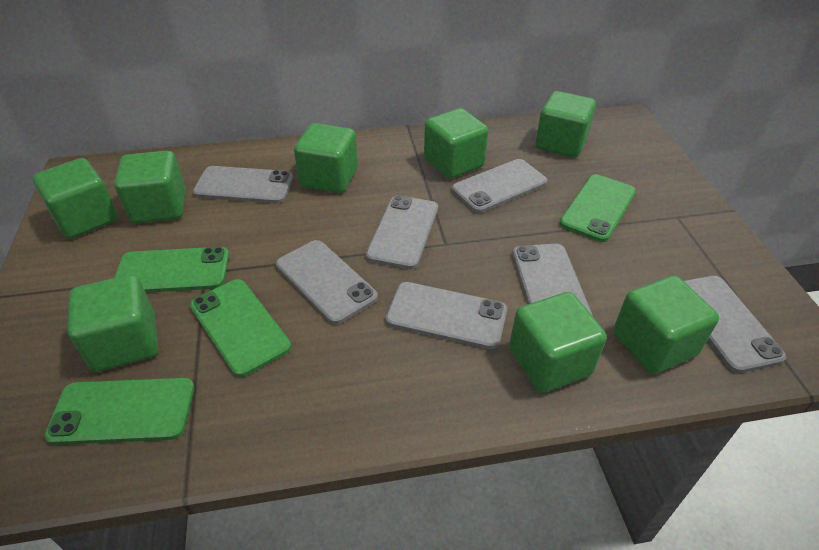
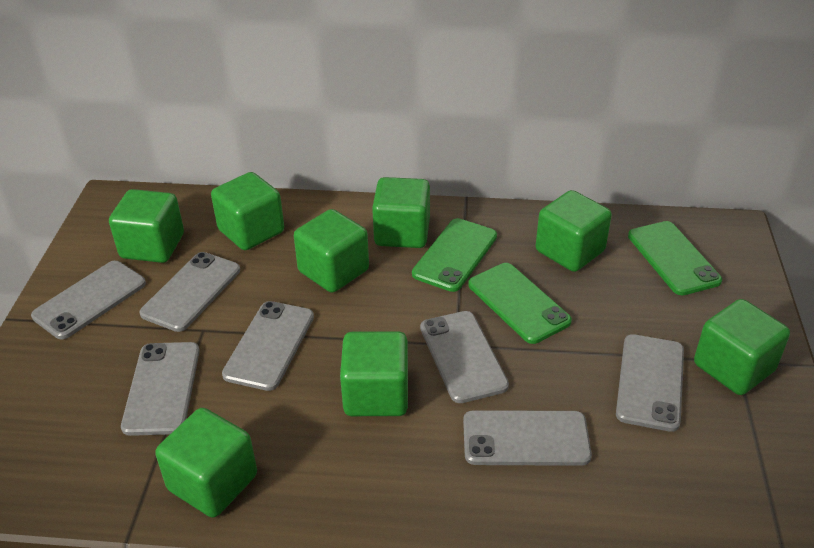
green phone: 4 -> 3

